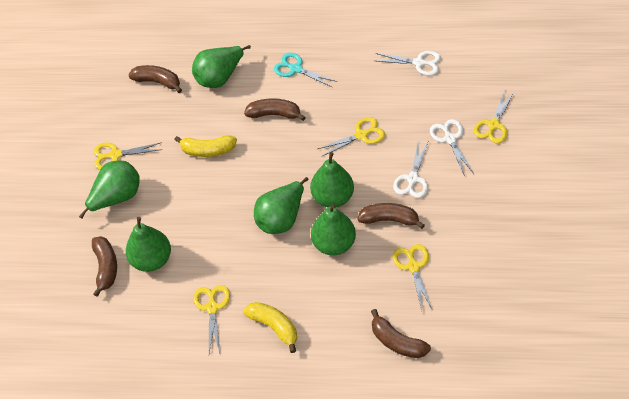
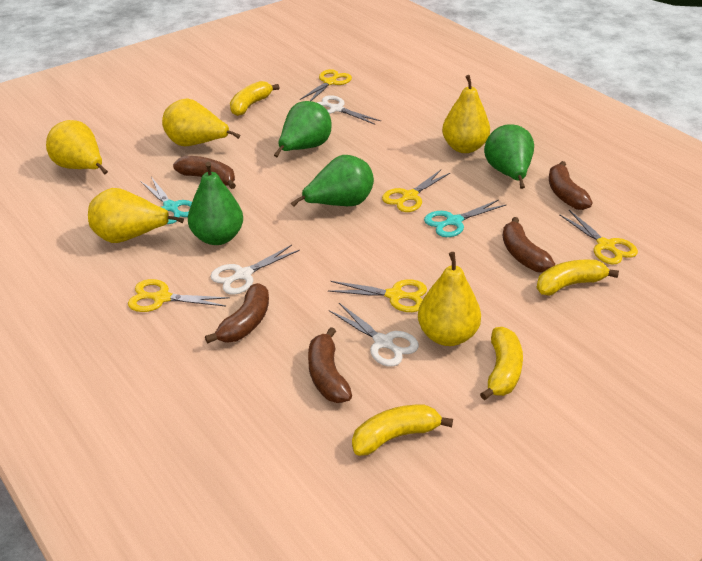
green pear: 6 -> 4
turquoise scissors: 1 -> 2
yellow banana: 2 -> 4
yellow pear: 0 -> 5

